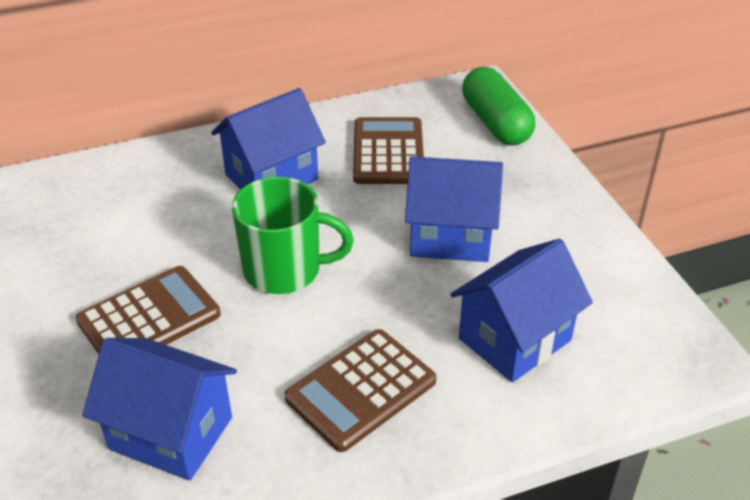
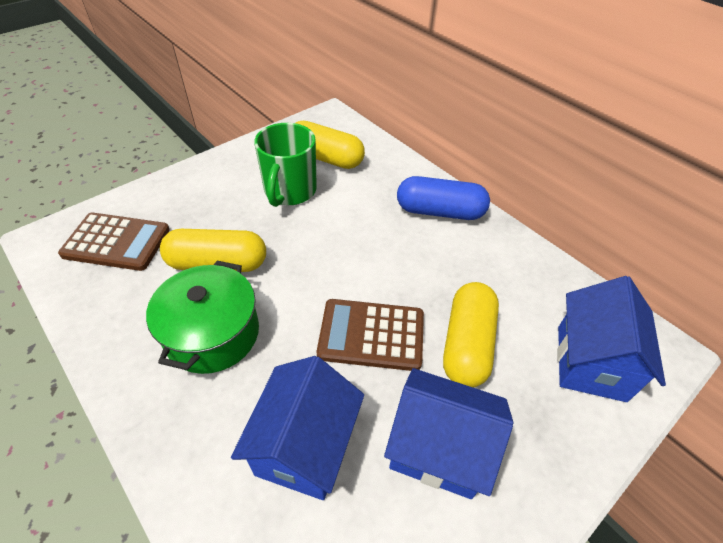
blue capsule: 0 -> 1
blue house: 4 -> 3
brown calculator: 3 -> 2
green capsule: 1 -> 0
green pot: 0 -> 1
yellow capsule: 0 -> 3

